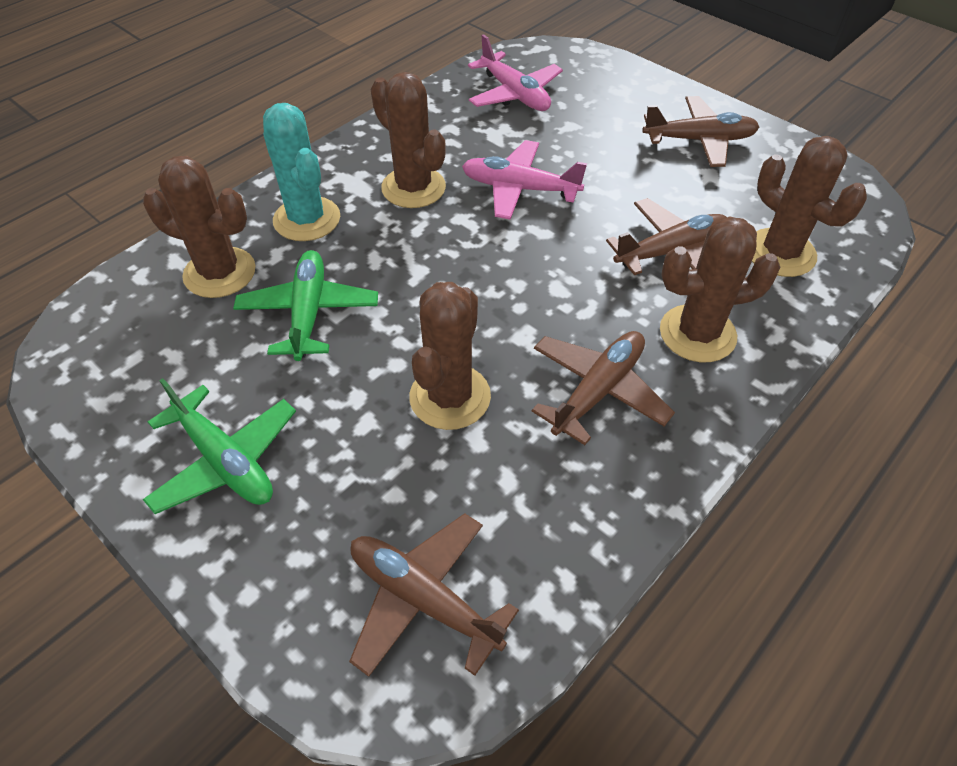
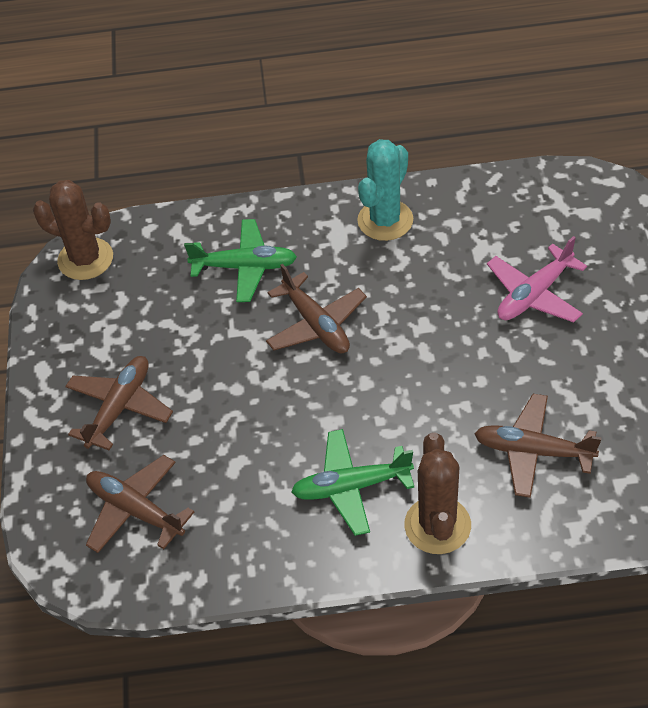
brown cactus: 5 -> 2
pink plane: 2 -> 1

